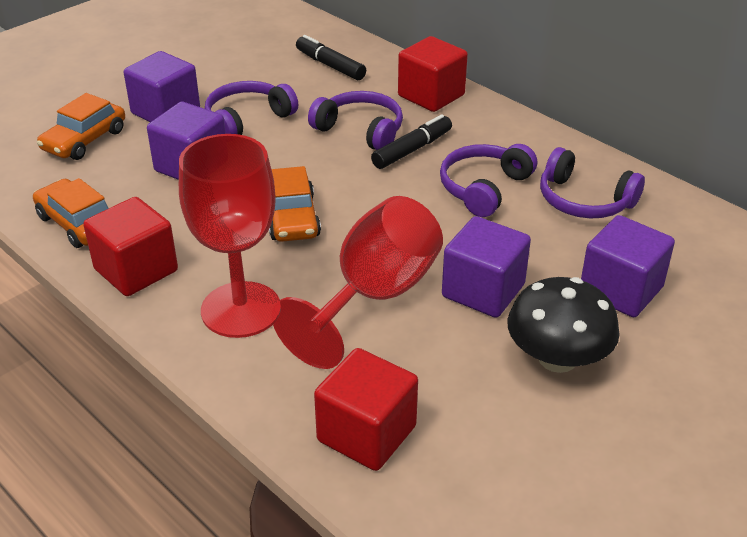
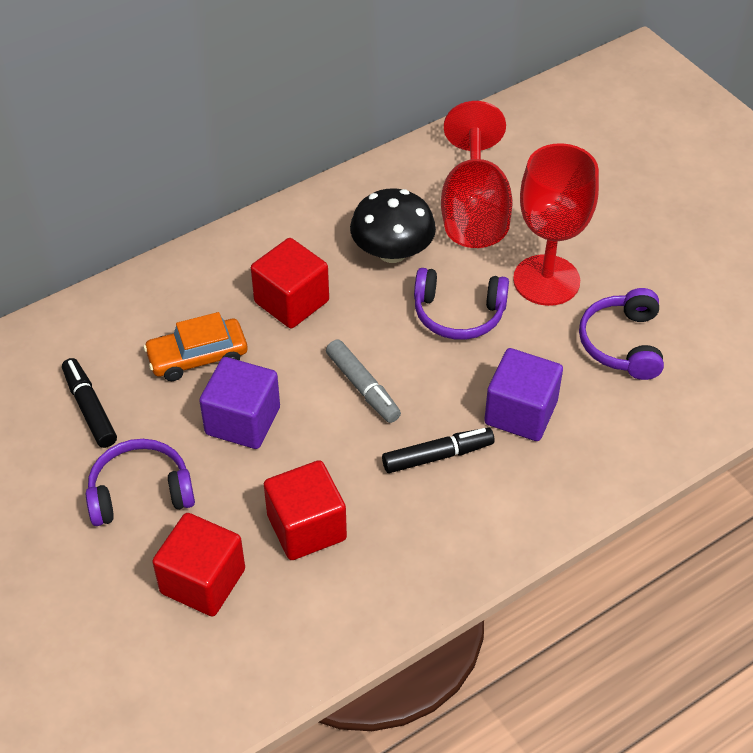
grey marker: 0 -> 1
orange car: 3 -> 1
purple cube: 4 -> 2
purple headphones: 4 -> 3

